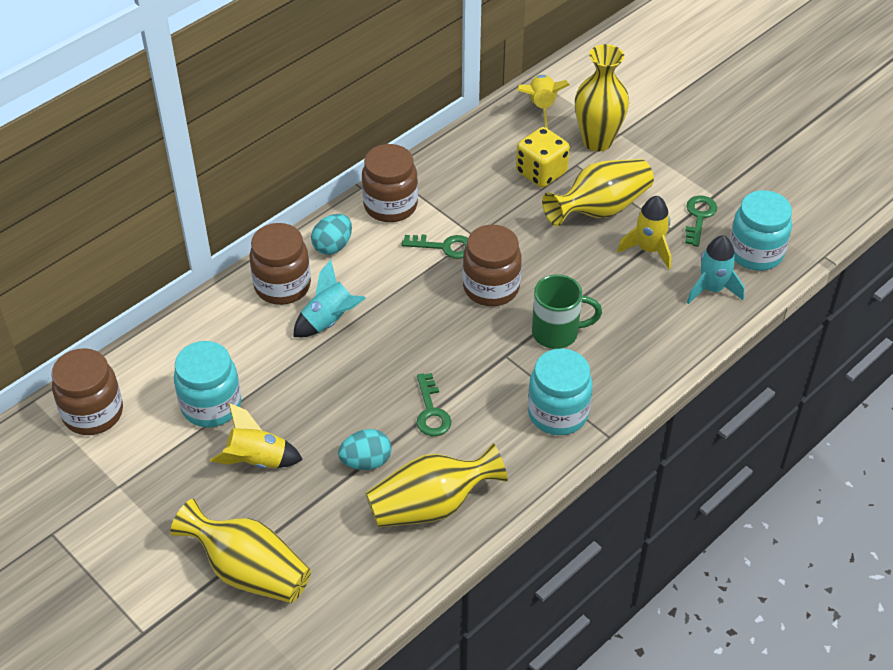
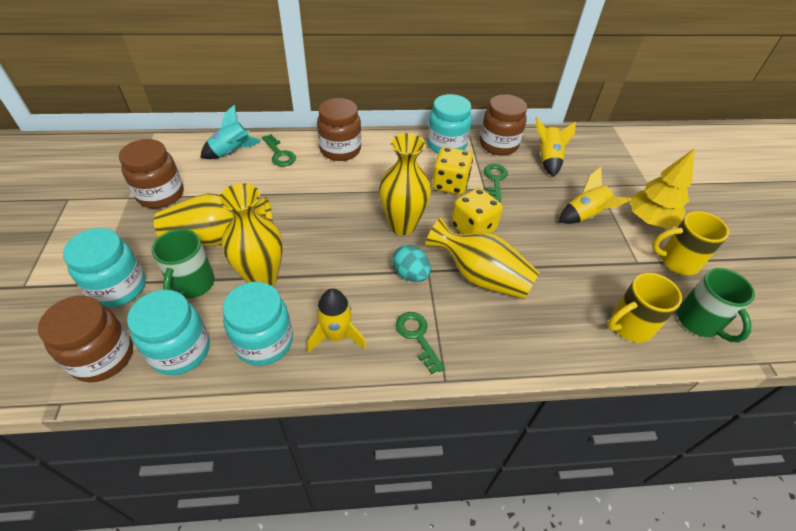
green mug: 1 -> 2
turquoise egg: 2 -> 1
turquoise jar: 3 -> 4
turquoise rocket: 2 -> 1
yellow dice: 1 -> 2
yellow mug: 0 -> 2
yellow tree: 0 -> 1

